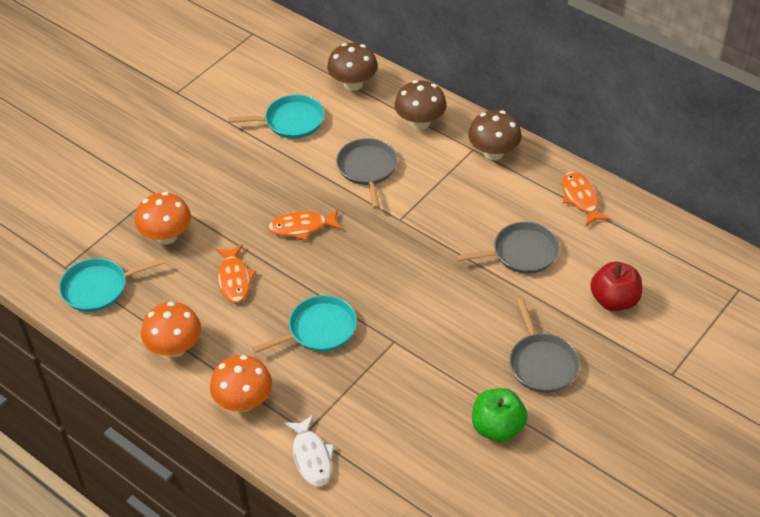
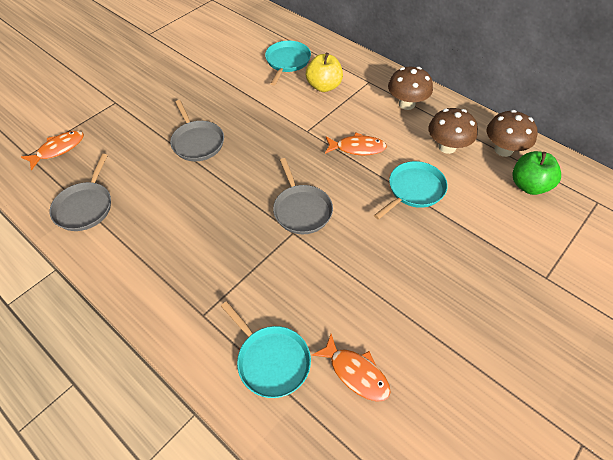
orange mushroom: 3 -> 0
red apple: 1 -> 0
white fish: 1 -> 0
yellow apple: 0 -> 1

